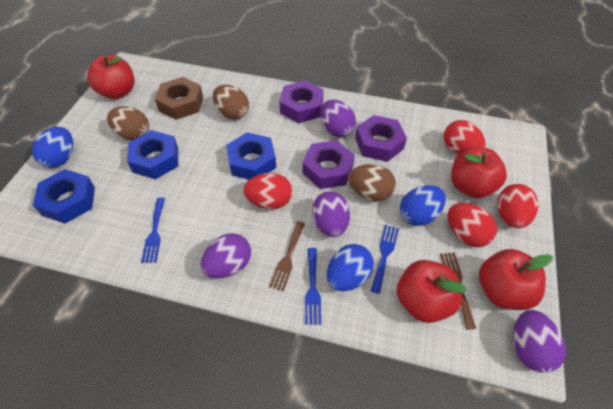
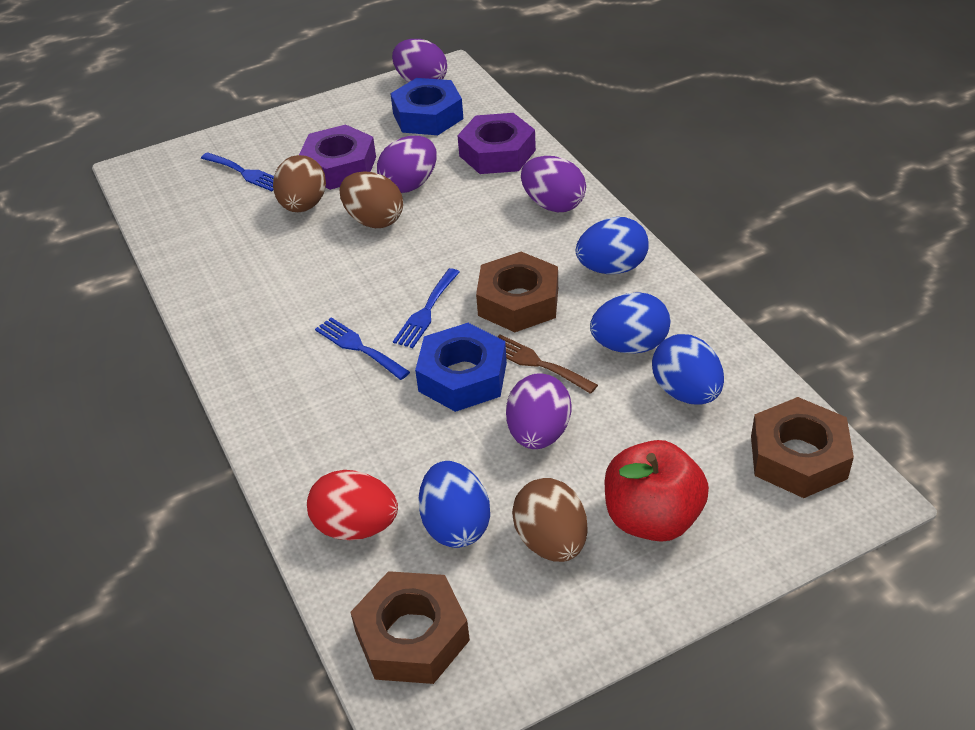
blue egg: 3 -> 4
blue nut: 3 -> 2
brown fork: 2 -> 1
brown nut: 1 -> 3
purple nut: 3 -> 2
red apple: 4 -> 1
red egg: 4 -> 1

